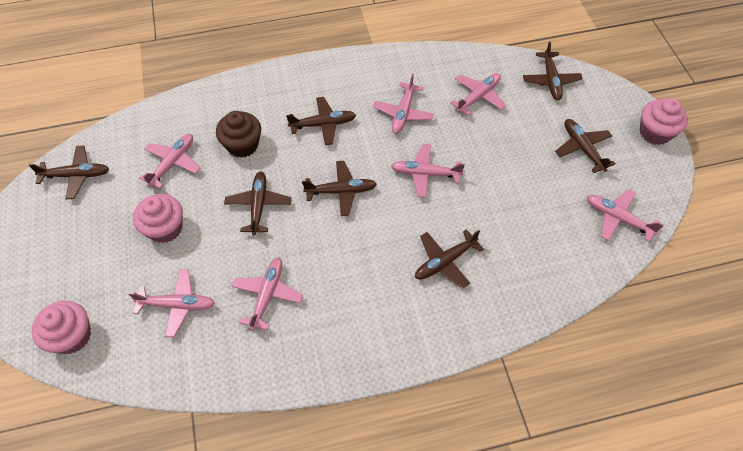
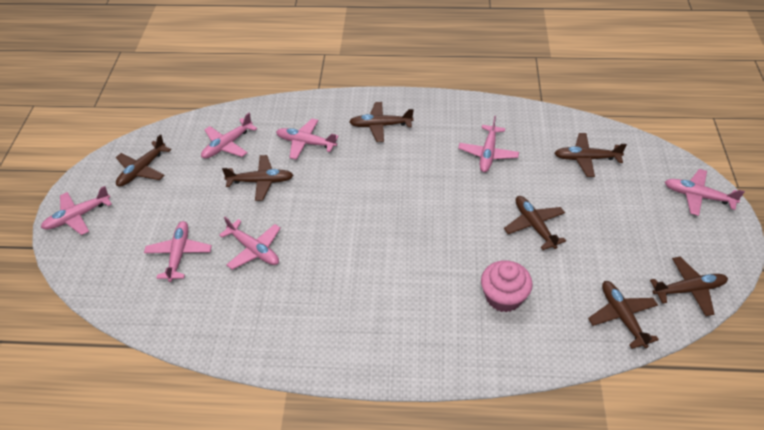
brown cupcake: 1 -> 0
pink cupcake: 3 -> 1

